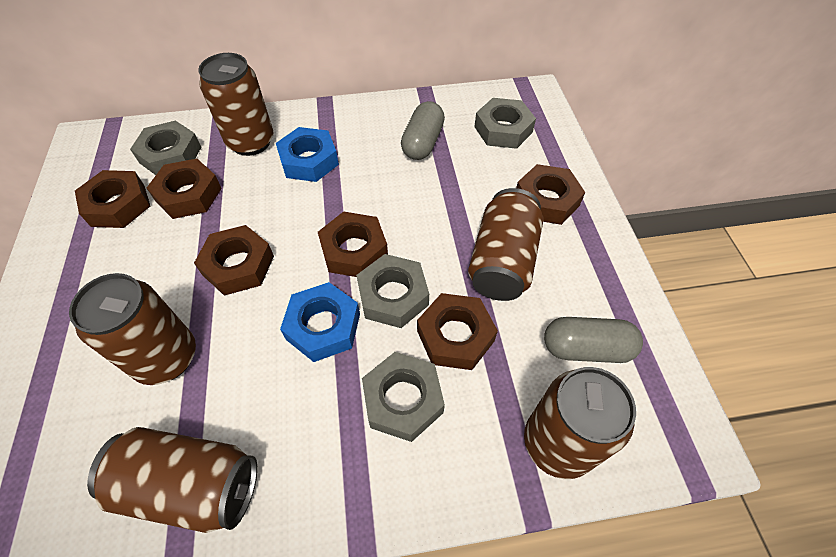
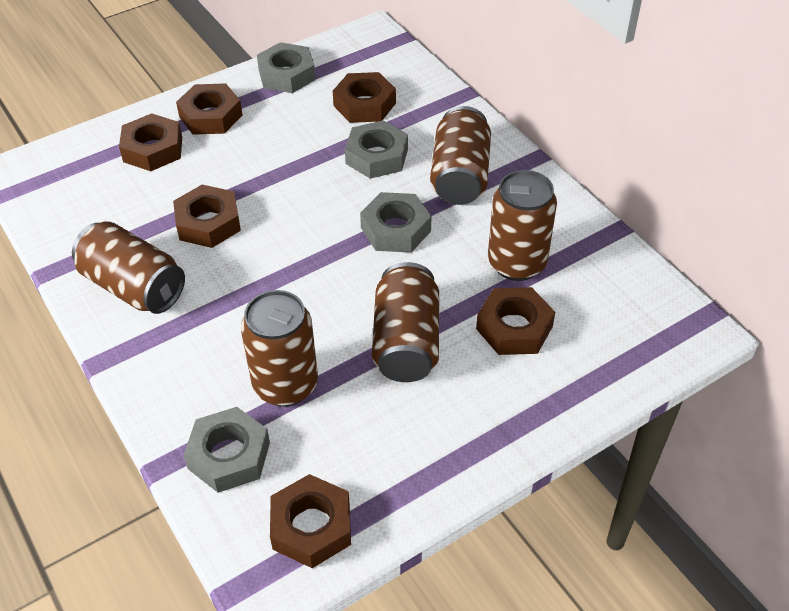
blue nut: 2 -> 0
grey capsule: 2 -> 0

